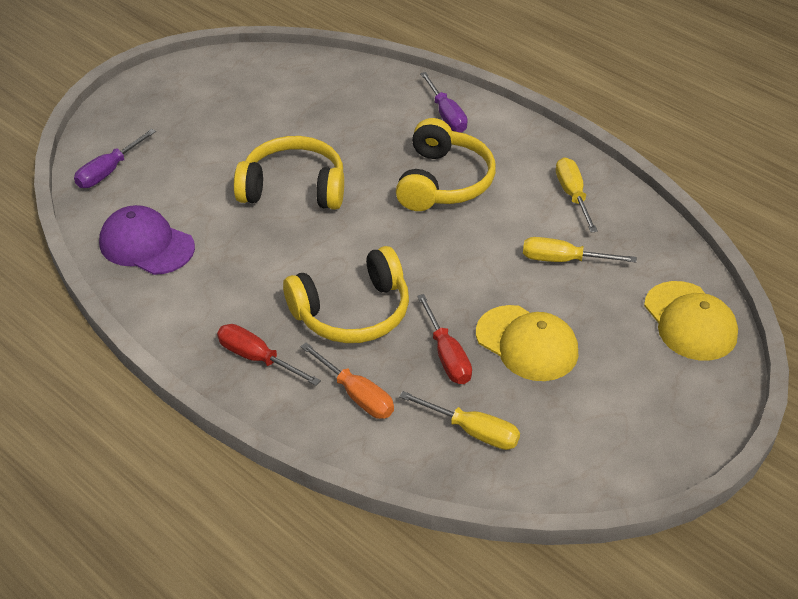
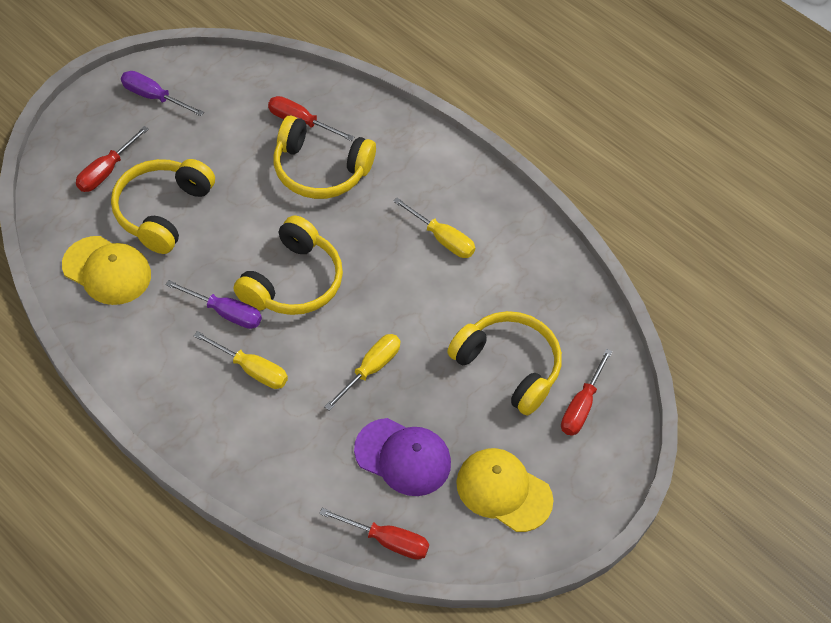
orange screwdriver: 1 -> 0
red screwdriver: 2 -> 4
yellow headphones: 3 -> 4

